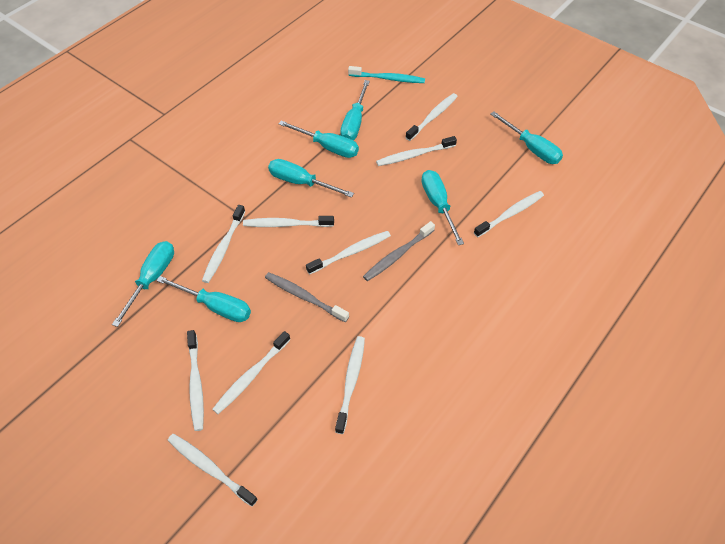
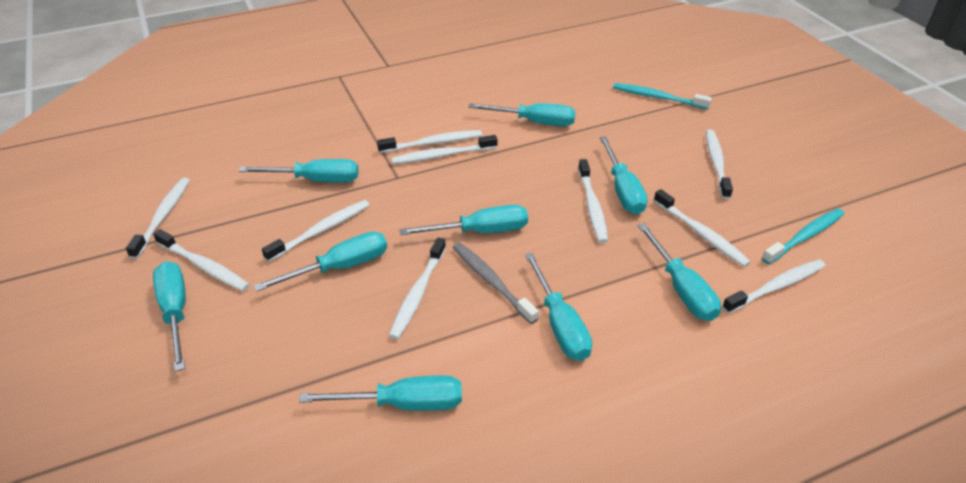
grey toothbrush: 2 -> 1
turquoise screwdriver: 7 -> 9
turquoise toothbrush: 1 -> 2

